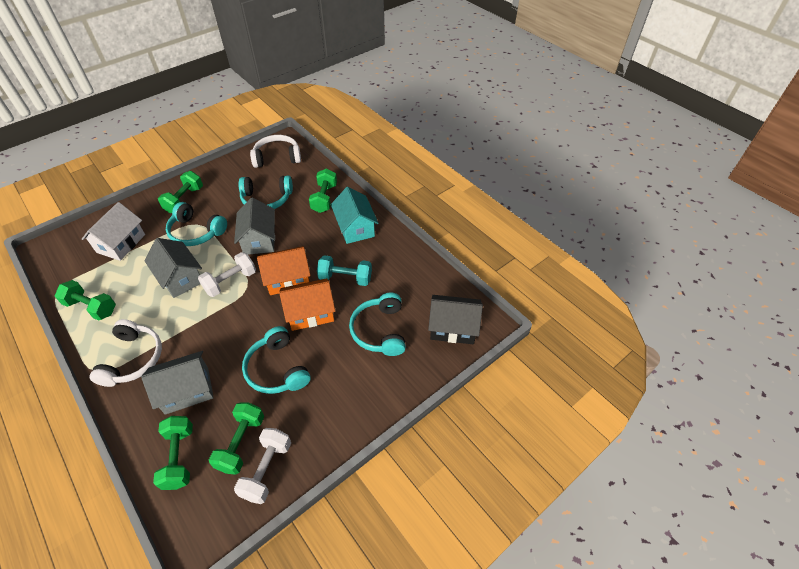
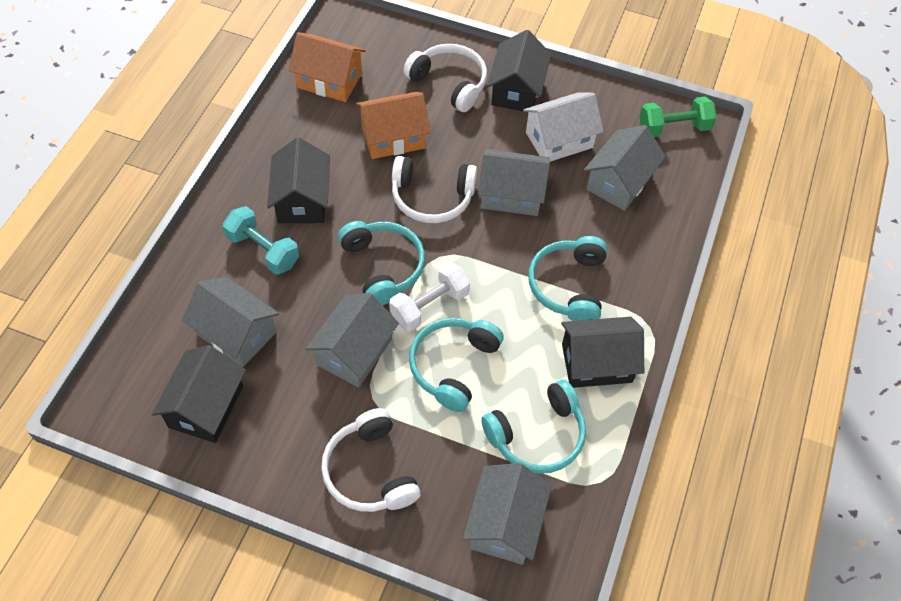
black house: 1 -> 4
green dumbbell: 5 -> 1
grey house: 3 -> 5
turquoise house: 1 -> 0
white dumbbell: 2 -> 1
white headphones: 2 -> 3

